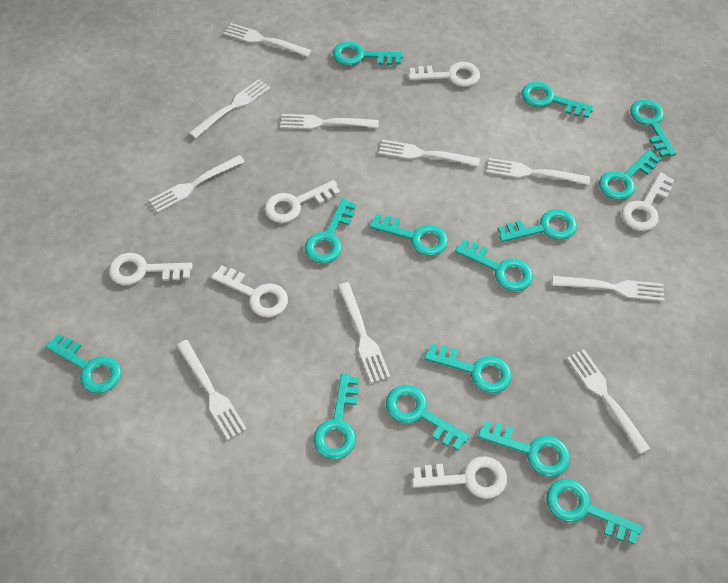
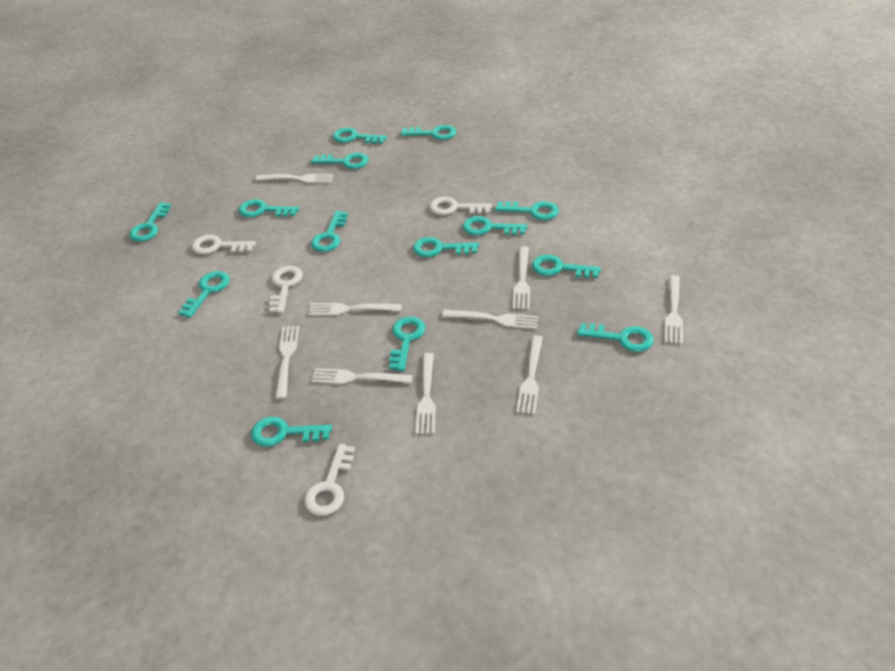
white fork: 10 -> 9
white key: 6 -> 4

